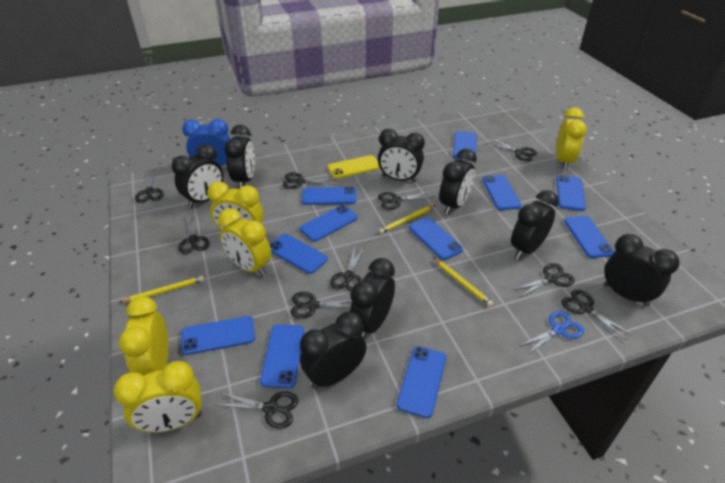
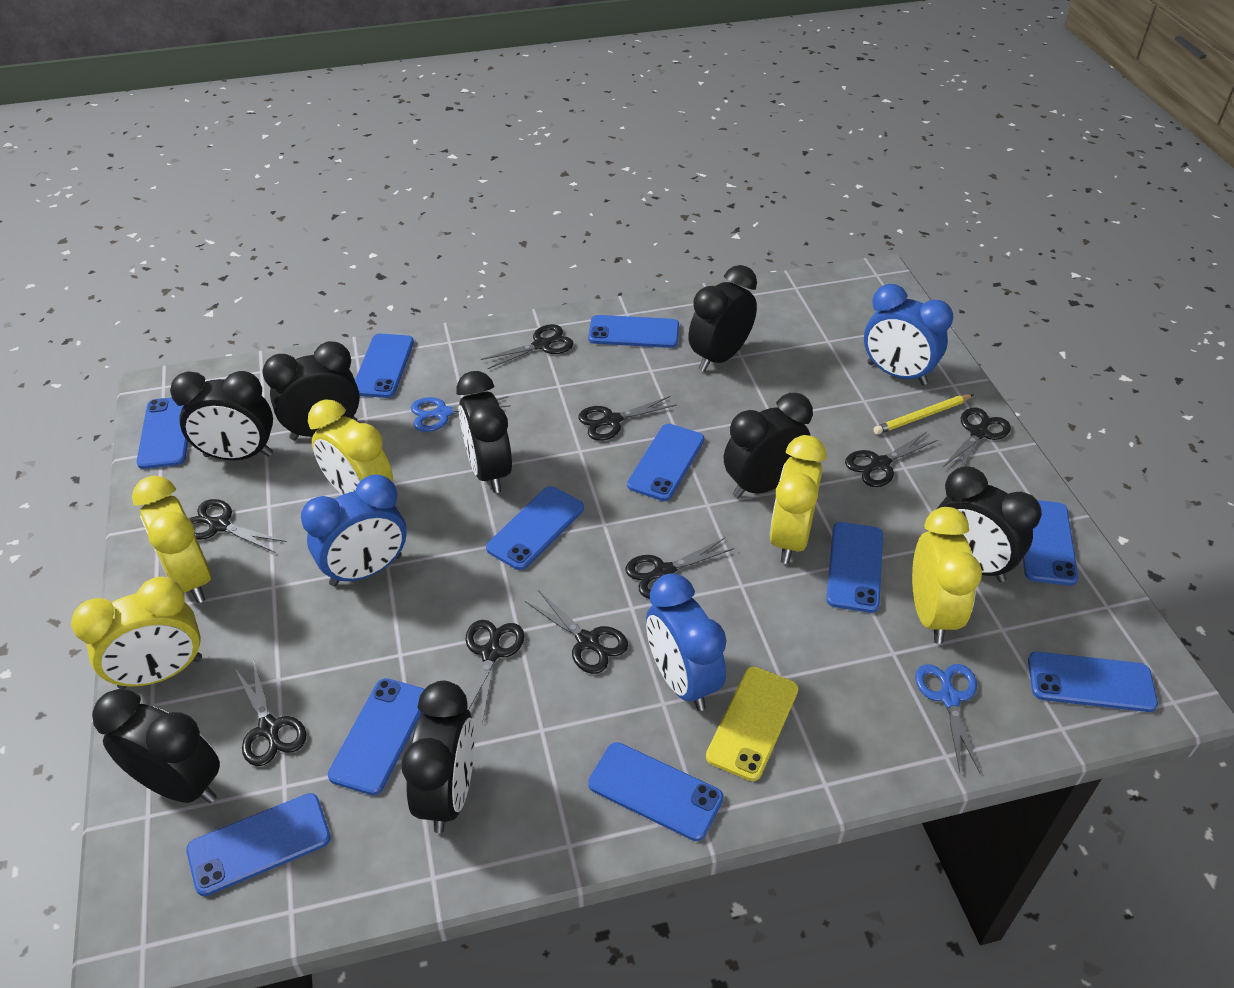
black scissors: 10 -> 9
blue clock: 1 -> 3
blue scissors: 1 -> 2
yellow pencil: 3 -> 1

